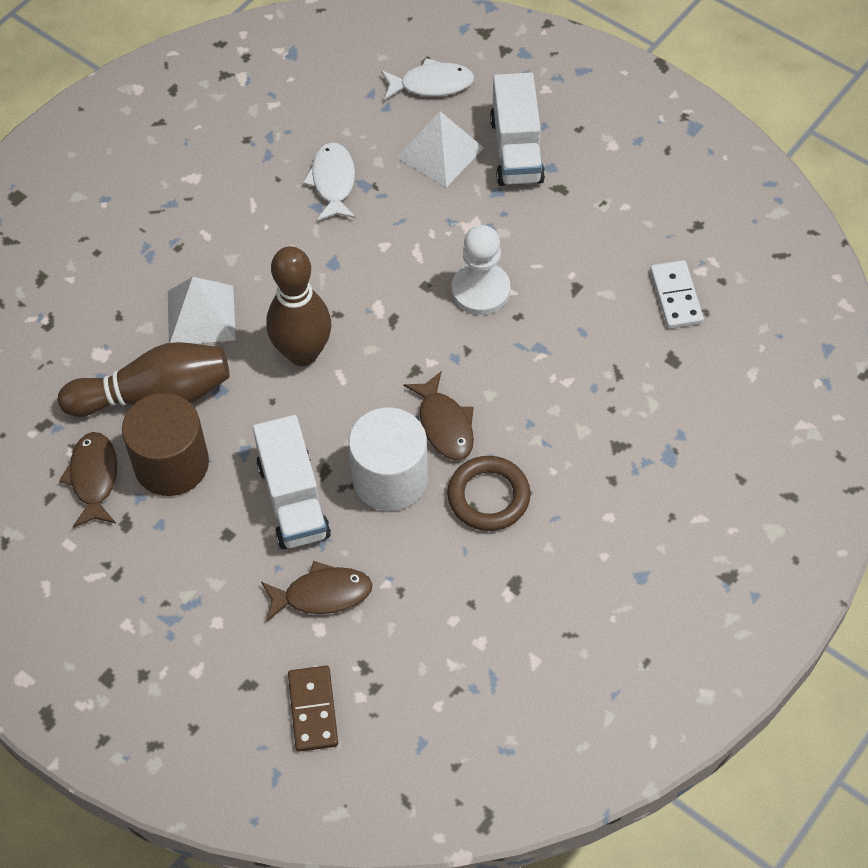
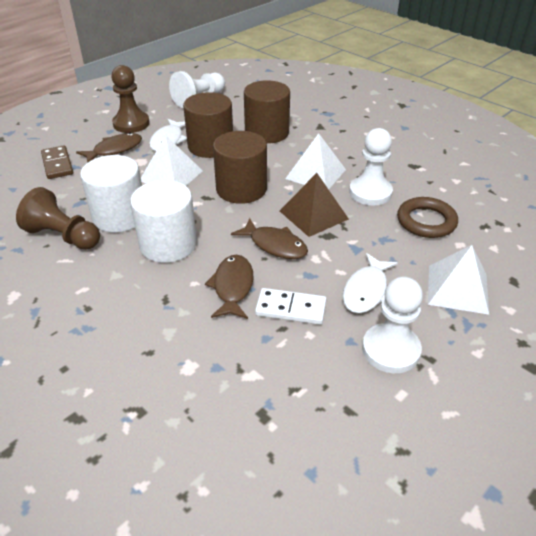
brown bowling pin: 2 -> 0
brown cylinder: 1 -> 3
brown pawn: 0 -> 2
brown pyramid: 0 -> 1
white cylinder: 1 -> 2
white pawn: 1 -> 3
white pyramid: 2 -> 3
white truck: 2 -> 0

